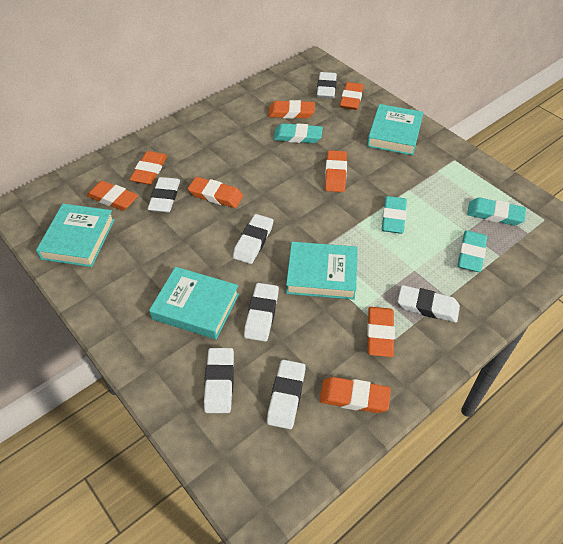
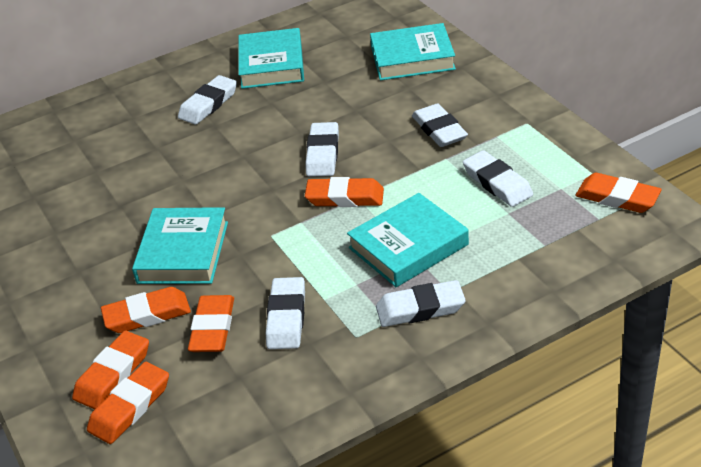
orange eraser: 8 -> 6
turquoise eraser: 4 -> 0
white eraser: 7 -> 6

